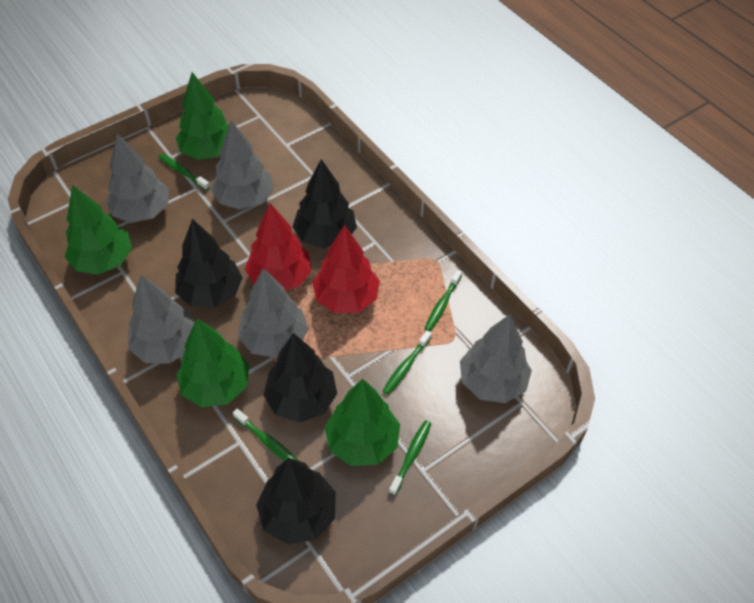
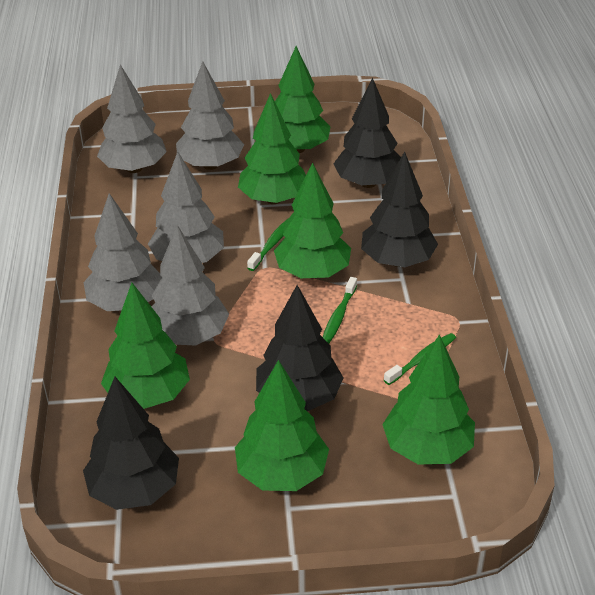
green toothbrush: 5 -> 3
green tree: 4 -> 6
red tree: 2 -> 0

